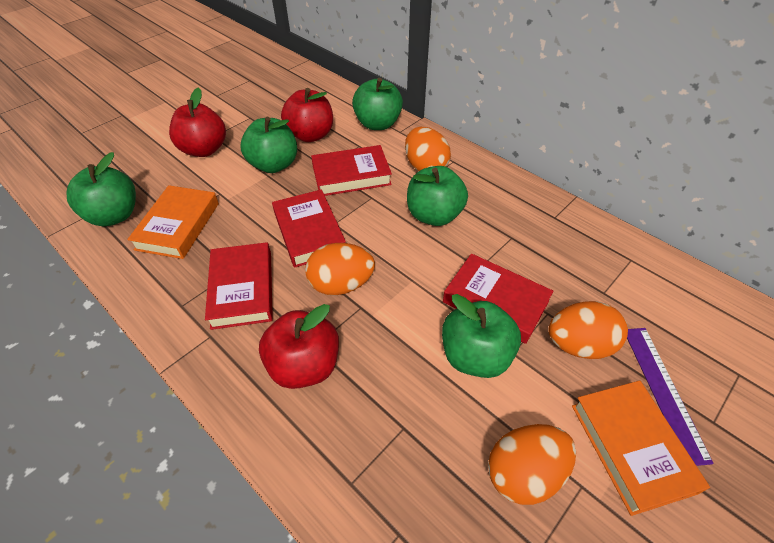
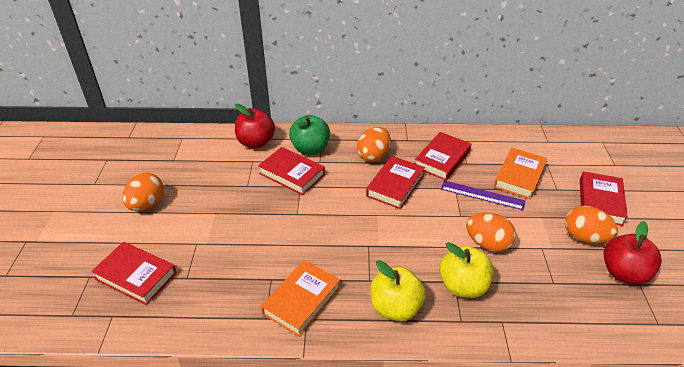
green apple: 5 -> 1
red apple: 3 -> 2
red book: 4 -> 5
yellow apple: 0 -> 2

